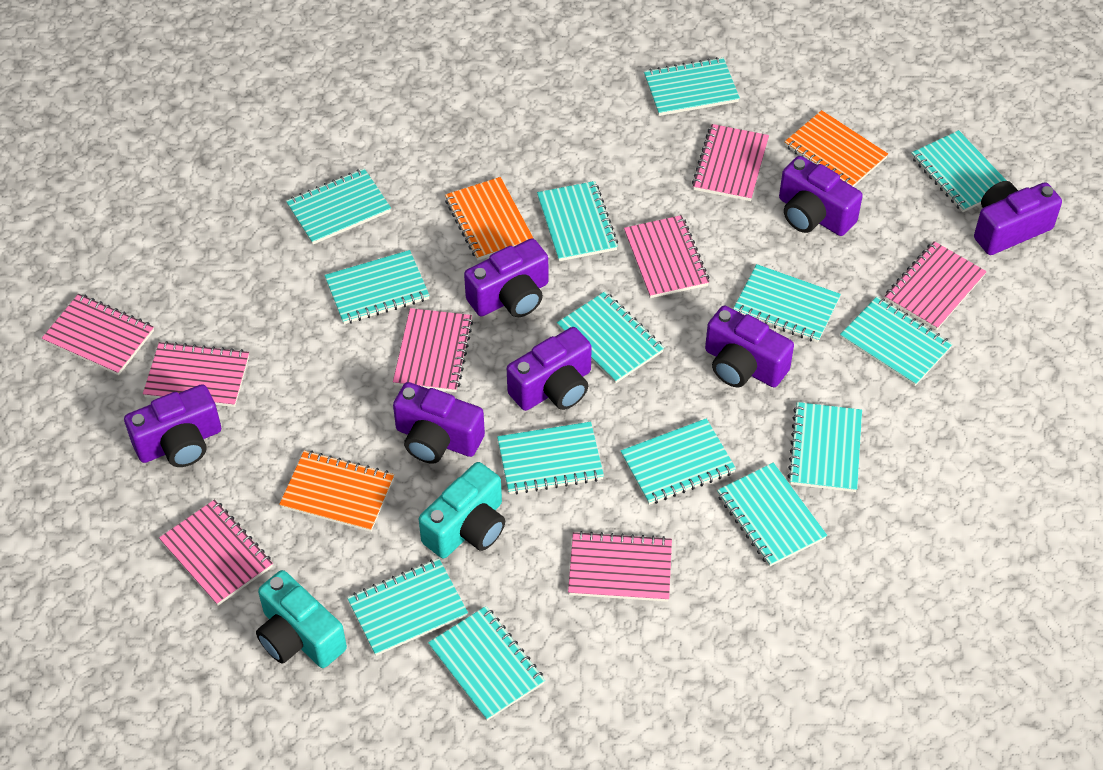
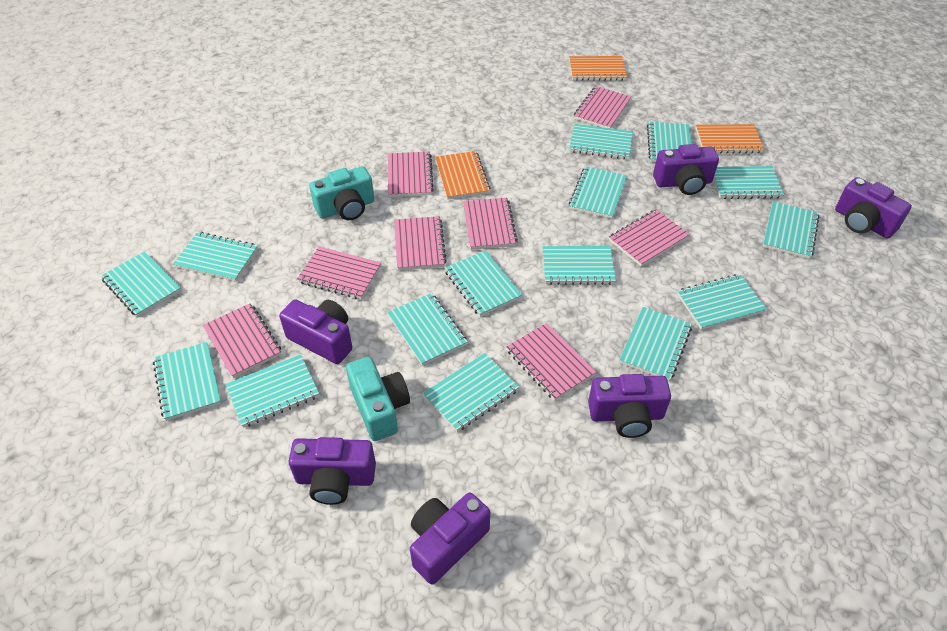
purple camera: 7 -> 6
turquoise notebook: 14 -> 15

